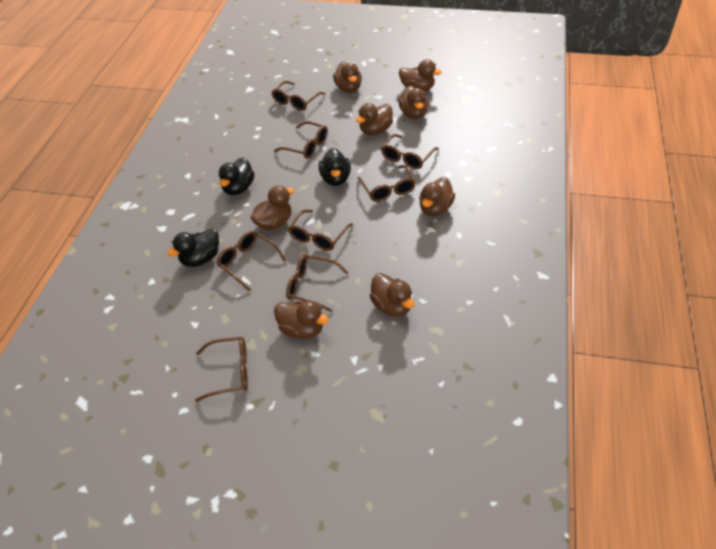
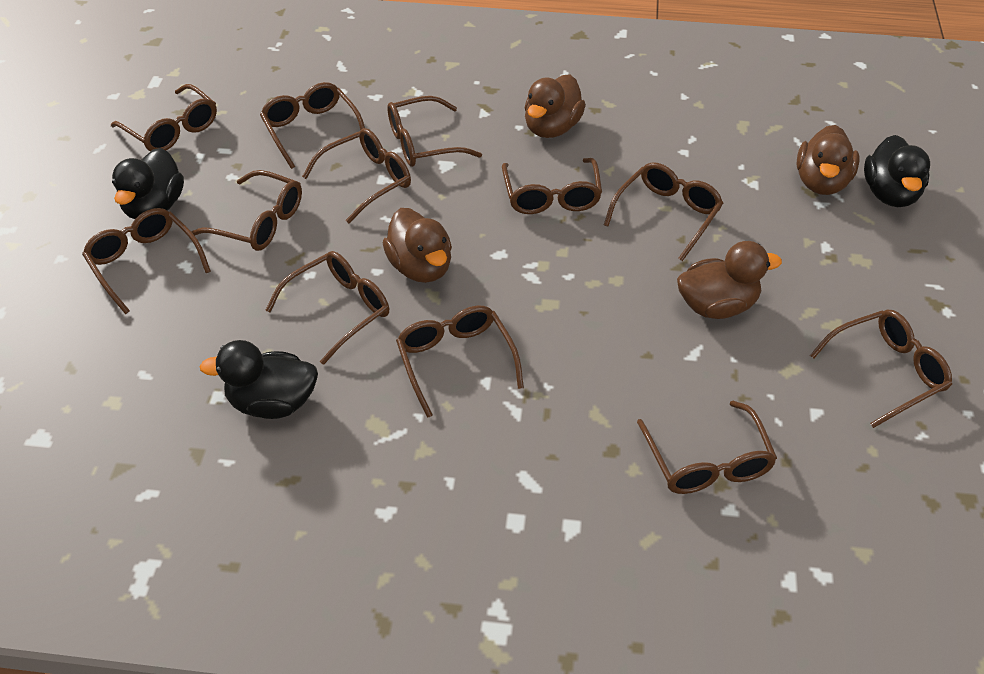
brown duck: 8 -> 4
brown glasses: 8 -> 12

